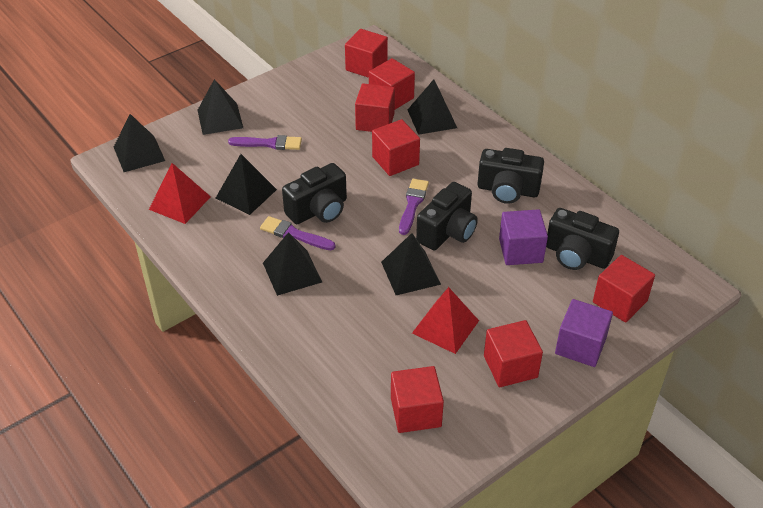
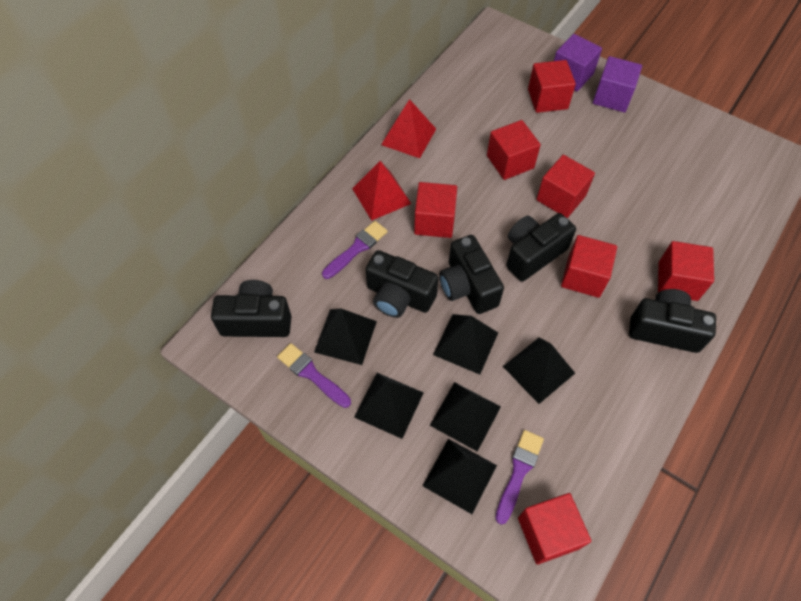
black camera: 4 -> 5

